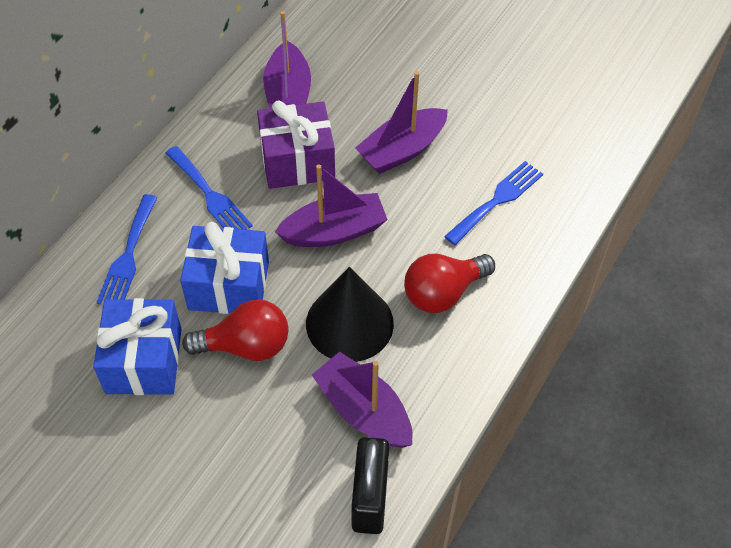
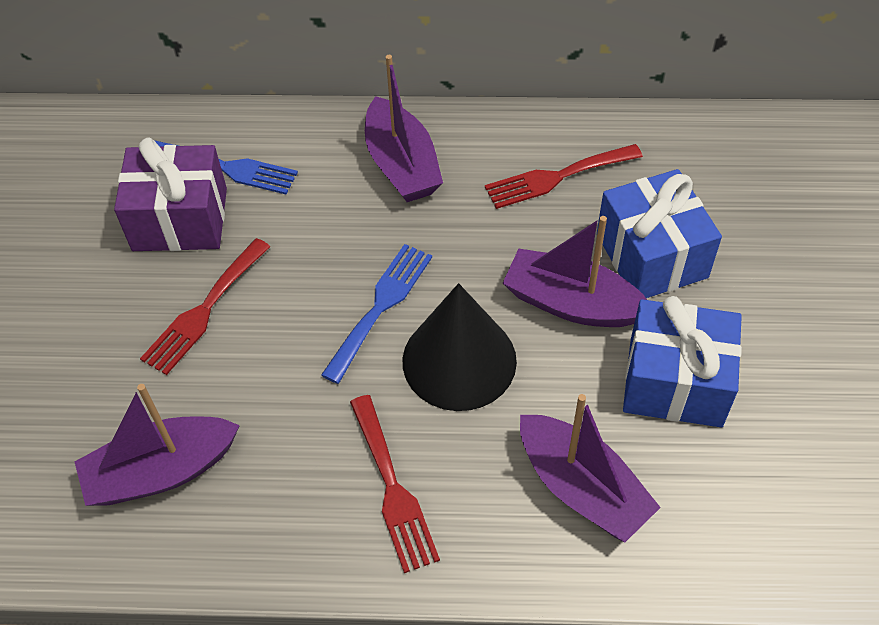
black padlock: 1 -> 0
blue fork: 3 -> 2
red fork: 0 -> 3
red light bulb: 2 -> 0

